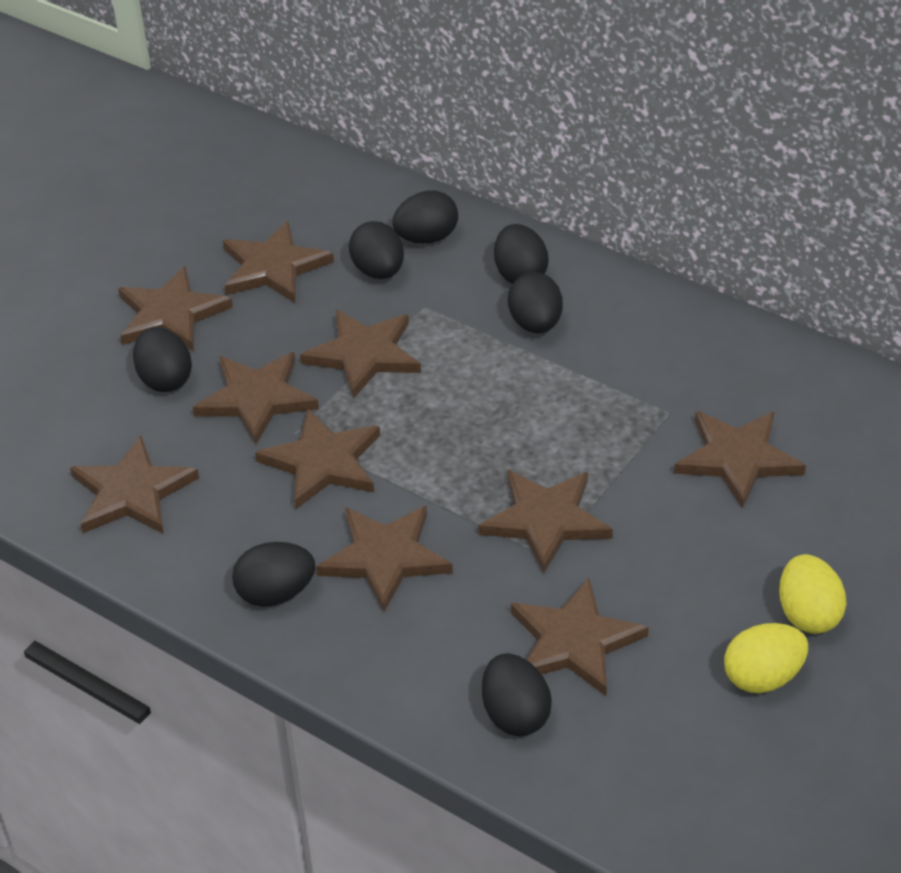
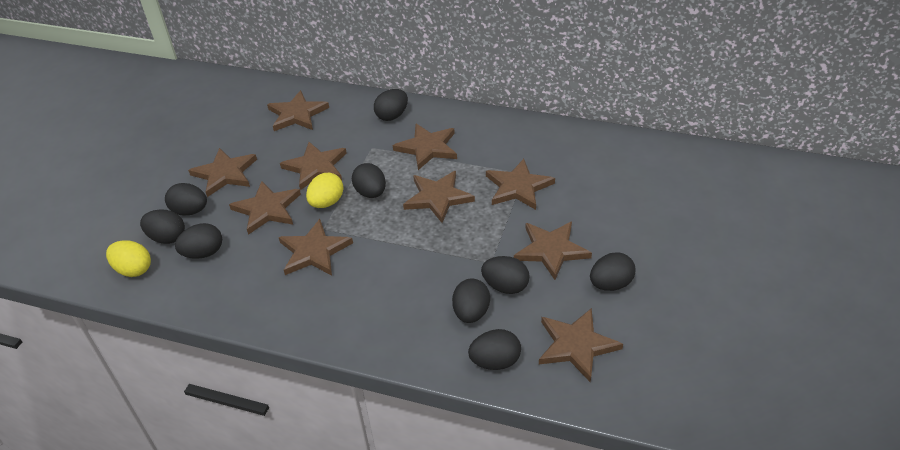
black egg: 7 -> 9

